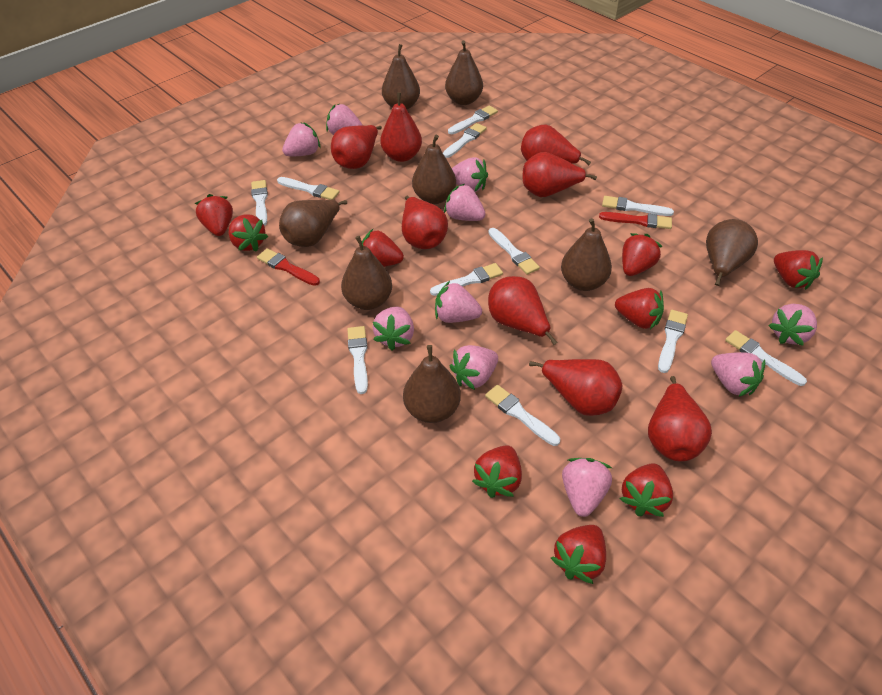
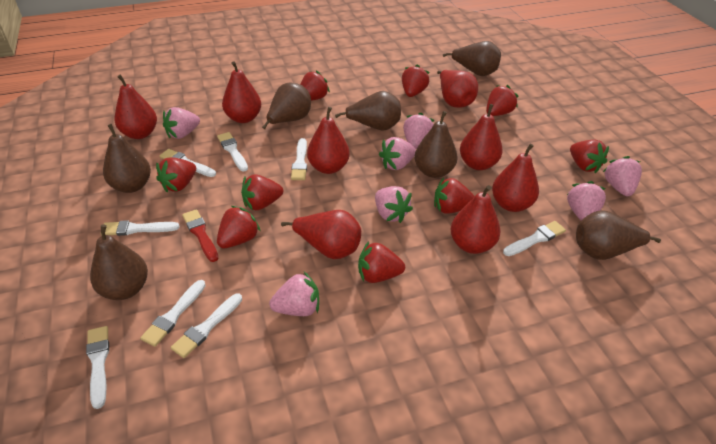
brown pear: 8 -> 7
pink strawberry: 10 -> 7
red brush: 2 -> 1
white brush: 11 -> 8

